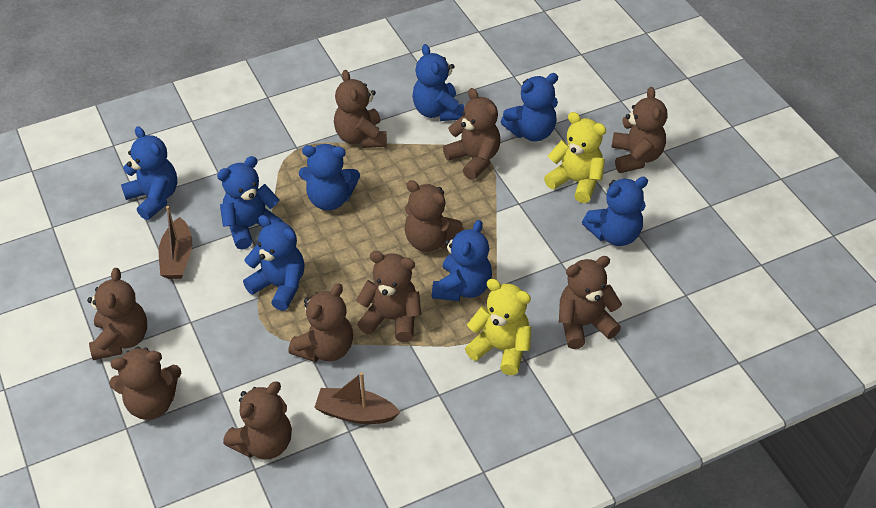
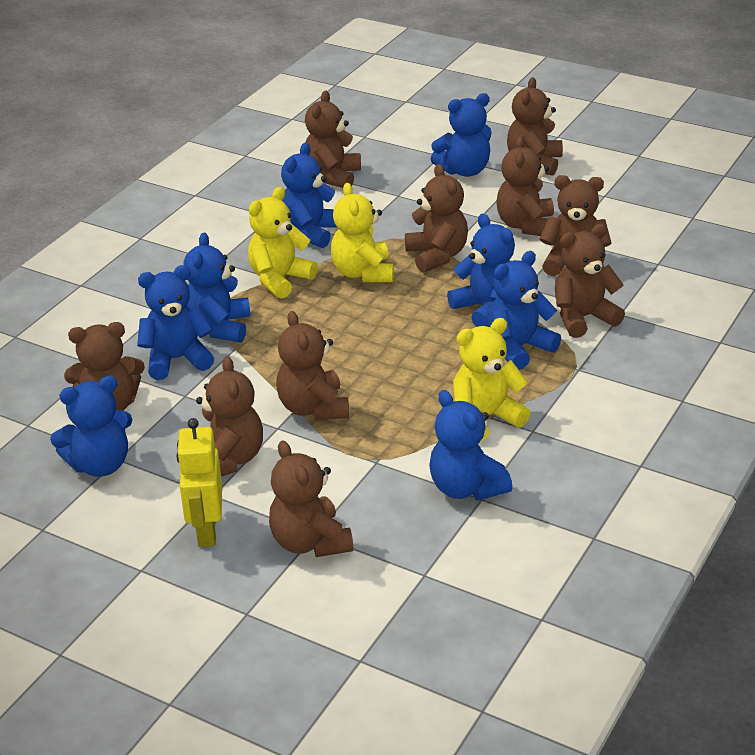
brown boat: 2 -> 0
yellow robot: 0 -> 1
yellow teddy bear: 2 -> 3

